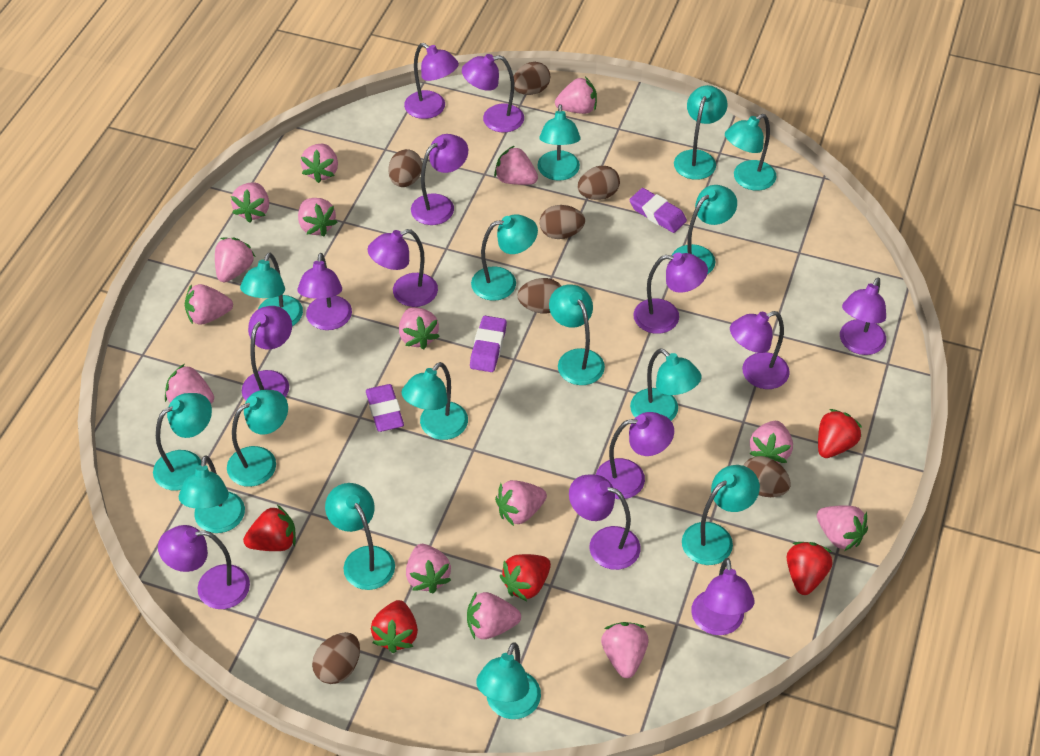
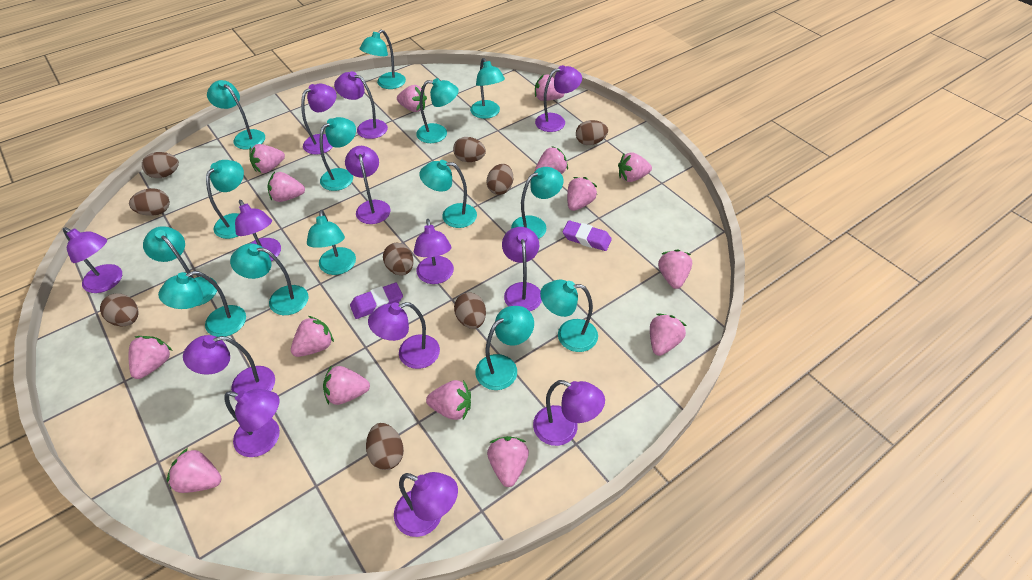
brown egg: 7 -> 9
purple eraser: 3 -> 2
red strawberry: 5 -> 0
turquoise lamp: 15 -> 14

